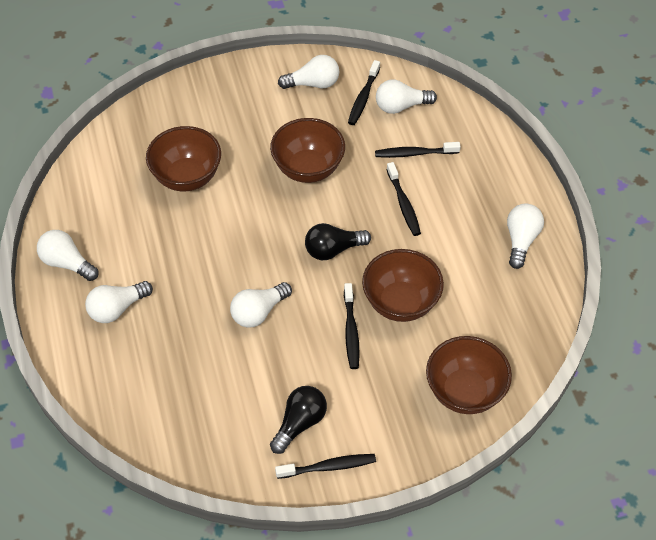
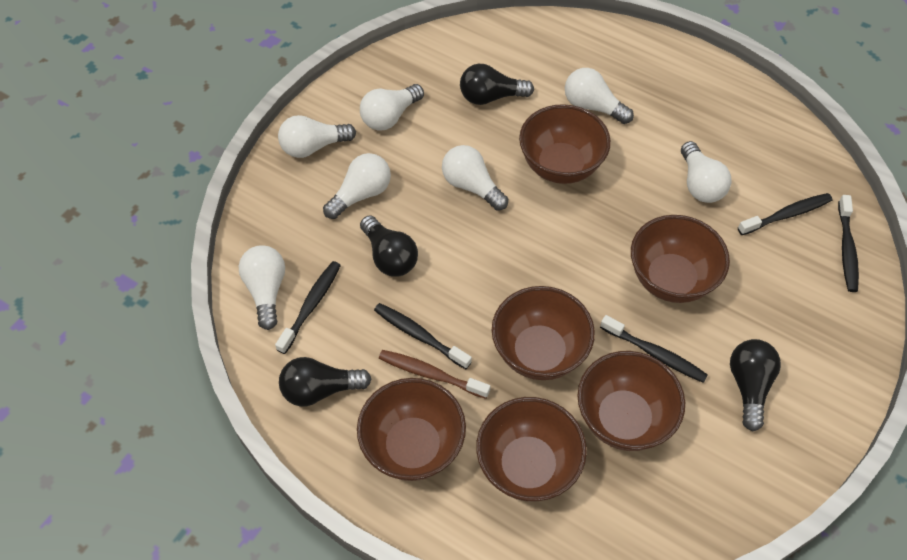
black light bulb: 2 -> 4
brown bowl: 4 -> 6
brown toothbrush: 0 -> 1
white light bulb: 6 -> 7

